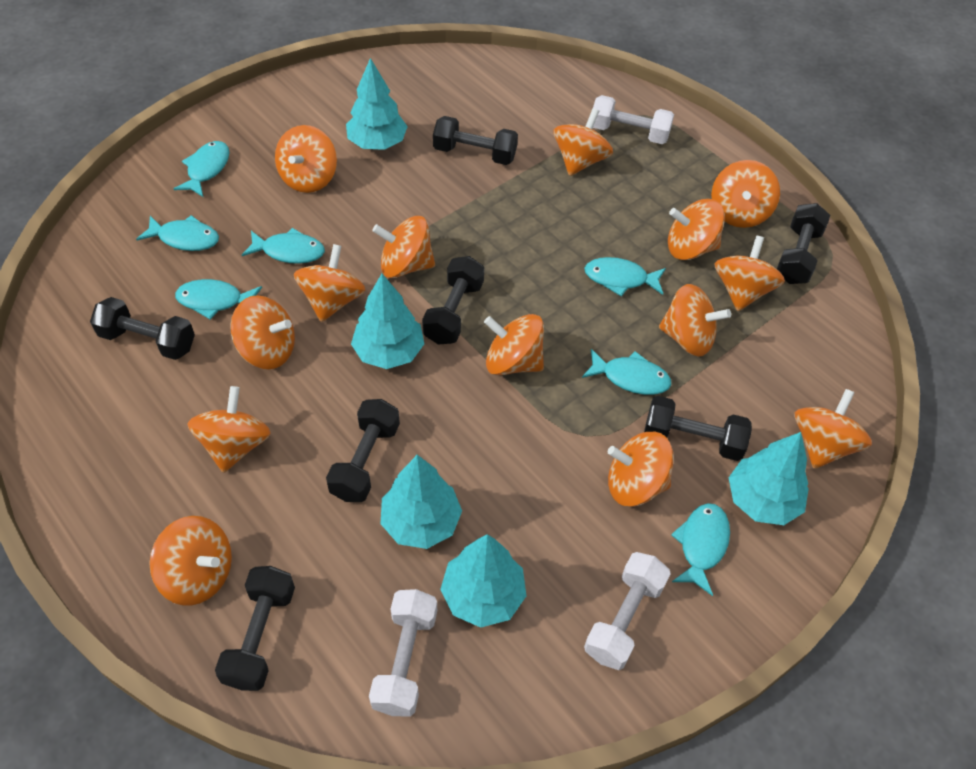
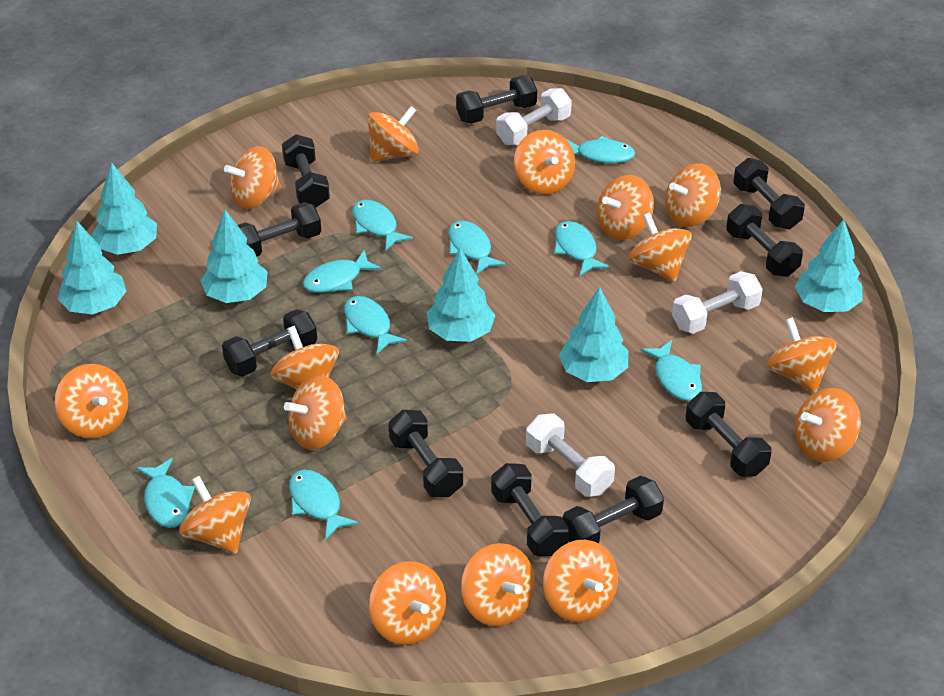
black dumbbell: 7 -> 10
orange spinning top: 14 -> 15
turquoise fish: 7 -> 9
turquoise tree: 5 -> 6

